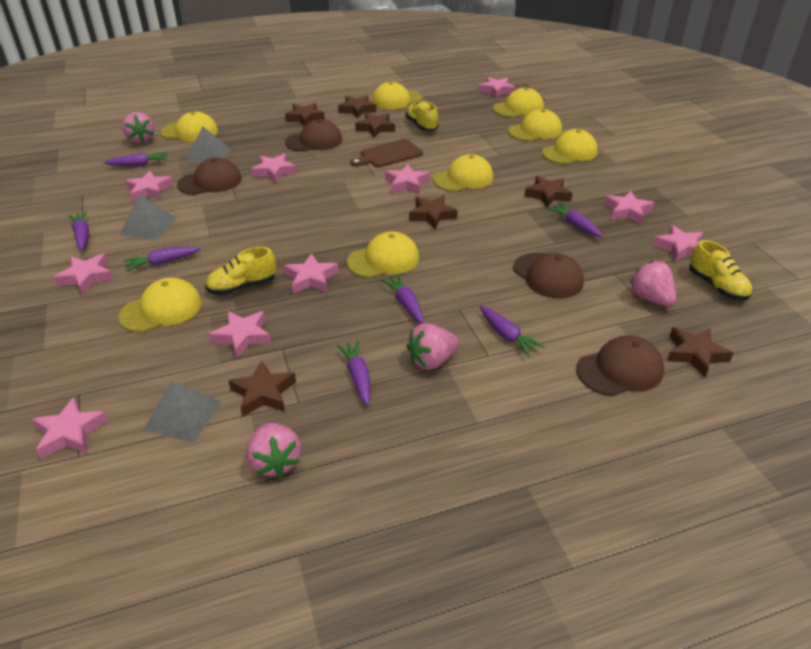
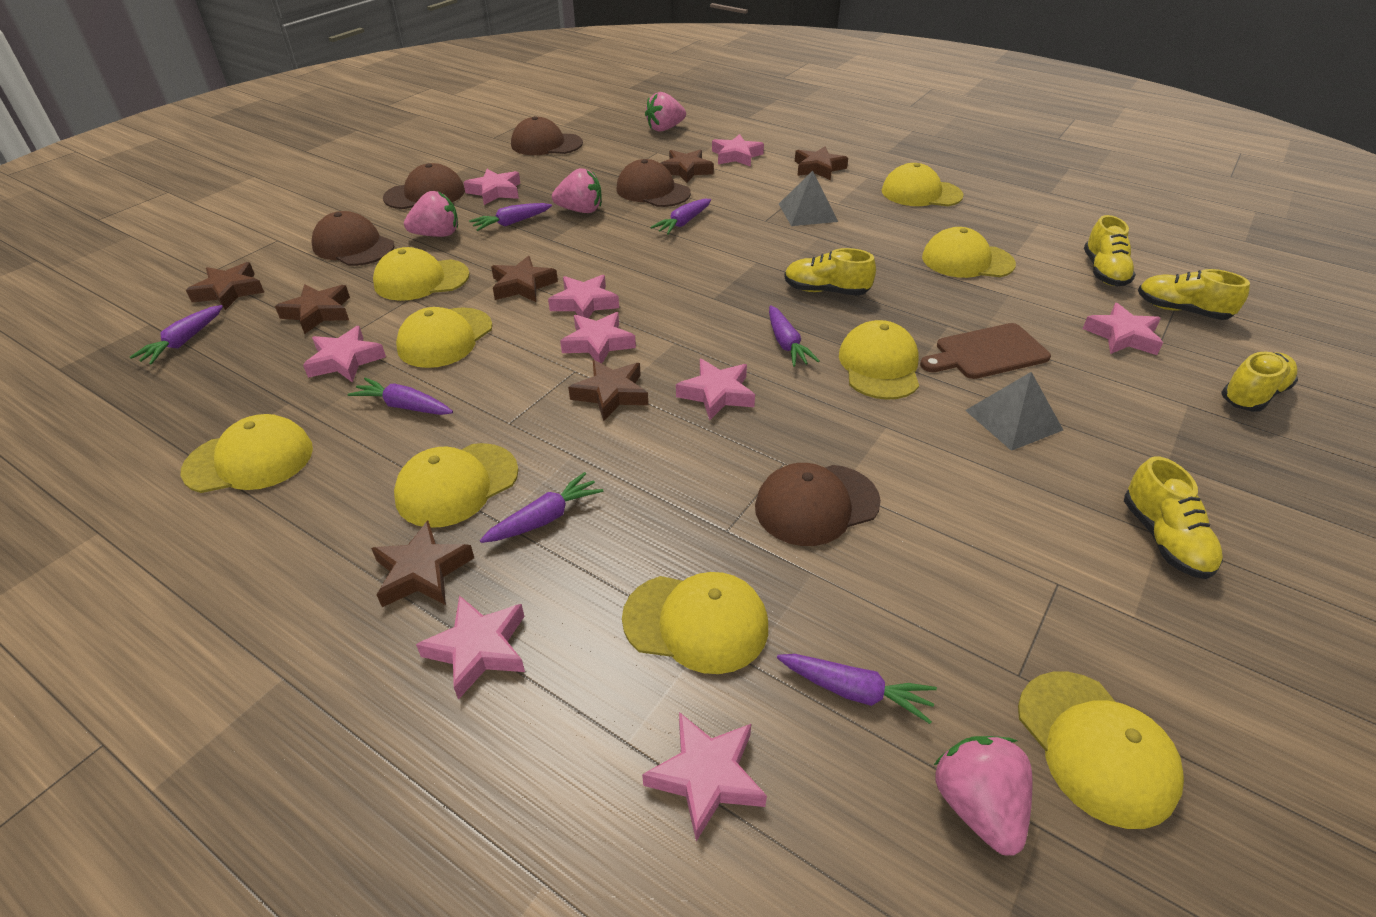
brown cap: 4 -> 5
grey pyramid: 3 -> 2
pink star: 10 -> 9
yellow cap: 8 -> 9
yellow shoe: 3 -> 5

